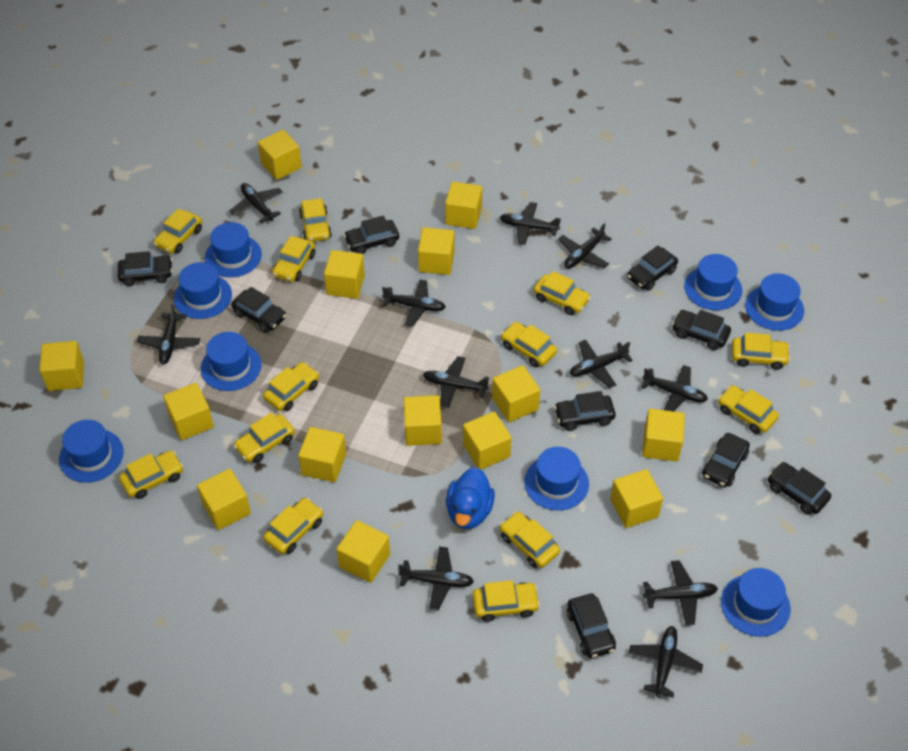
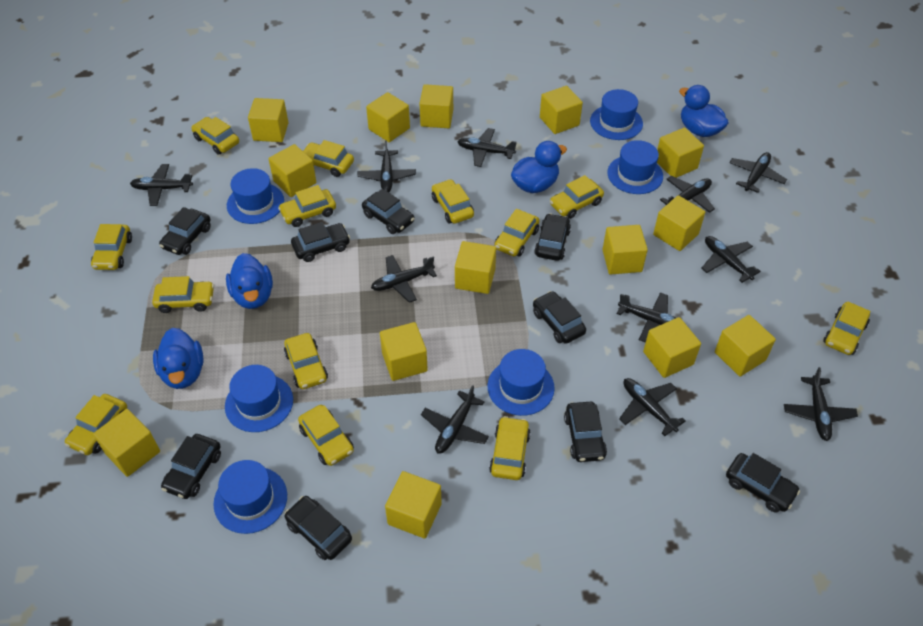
blue duck: 1 -> 4
blue hat: 8 -> 6

